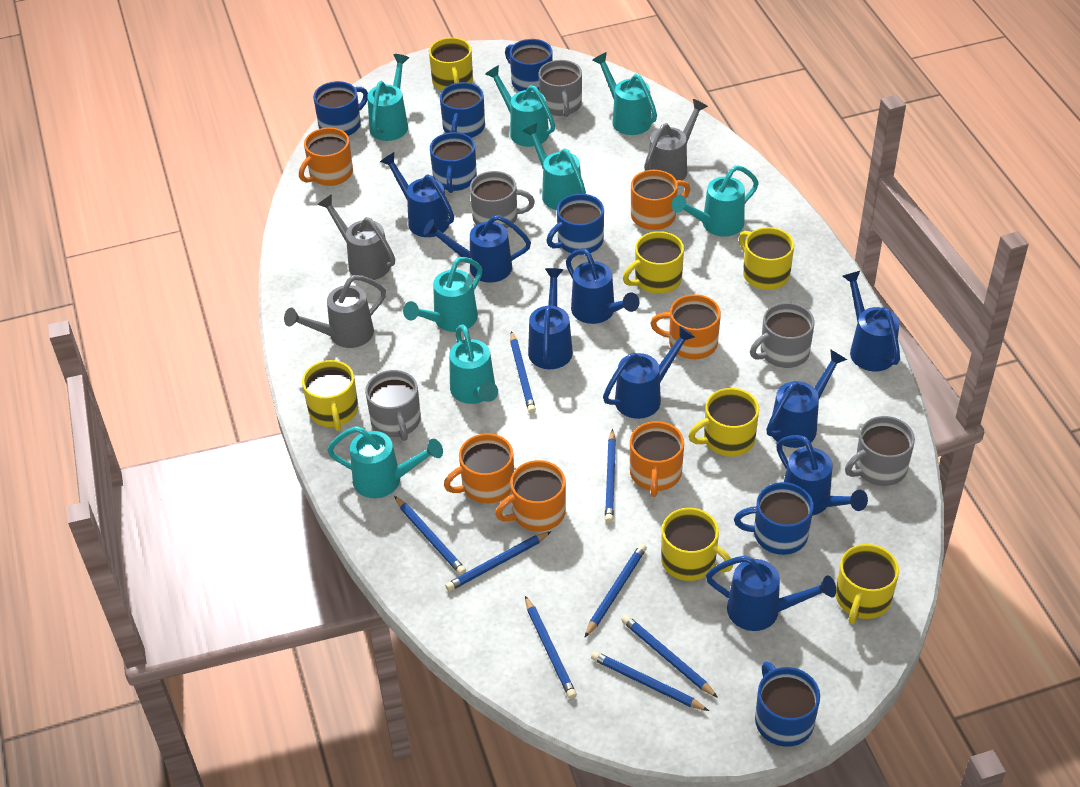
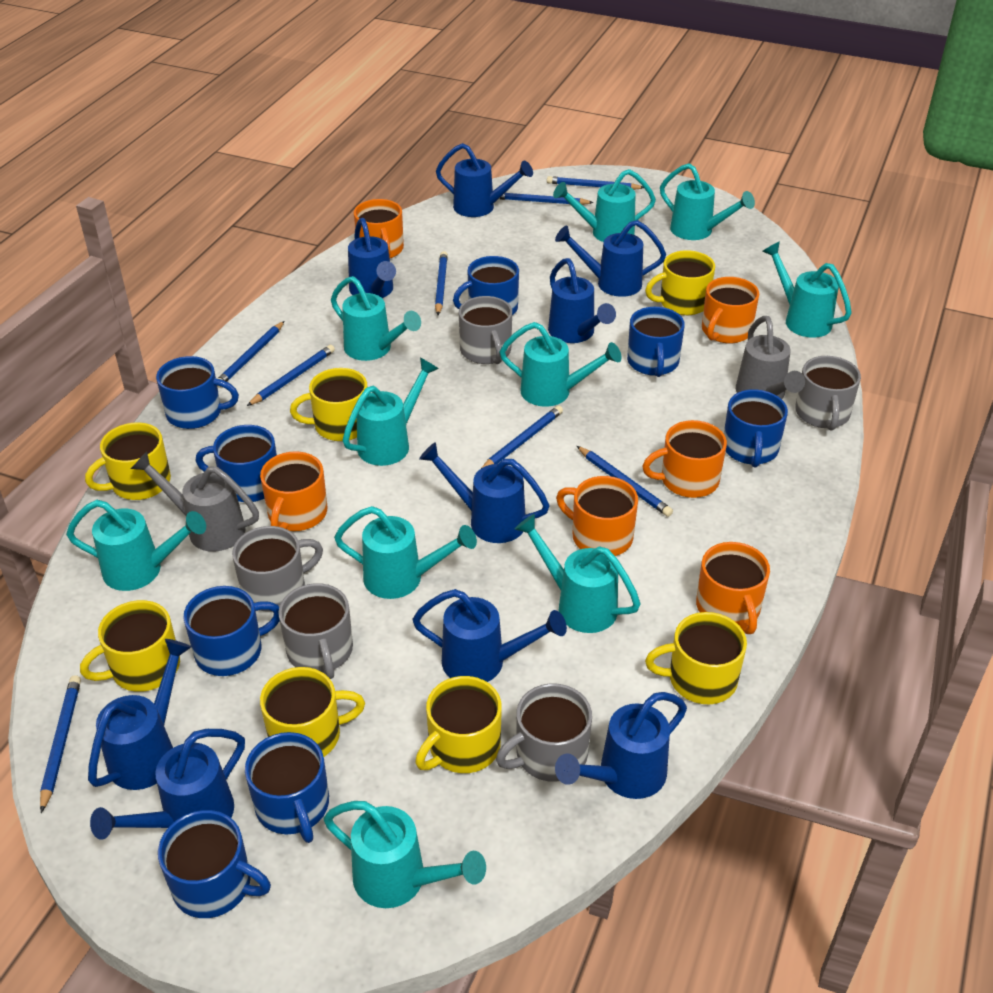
blue mug: 7 -> 8
grey watering can: 3 -> 2
turquoise watering can: 8 -> 10

